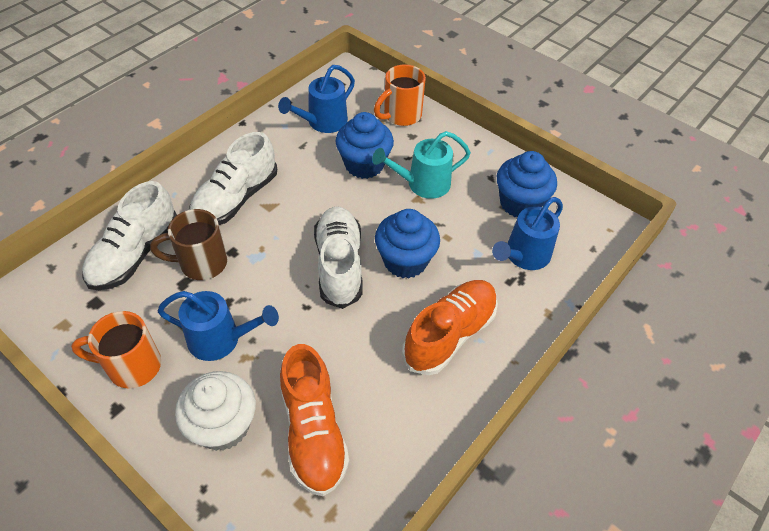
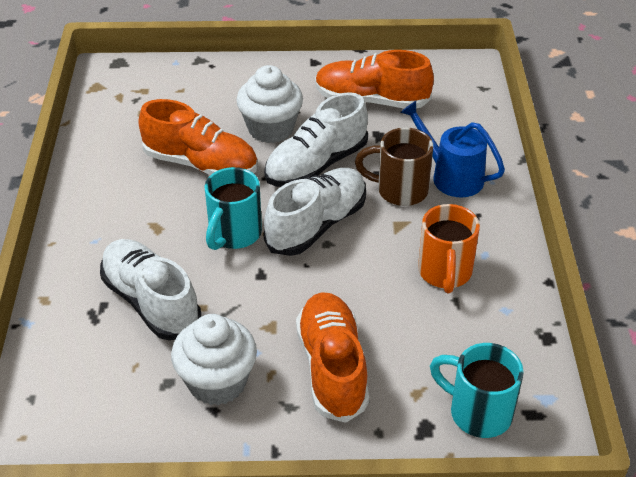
blue cupcake: 3 -> 0
blue watering can: 3 -> 1
orange mug: 2 -> 1
orange shoe: 2 -> 3
turquoise mug: 0 -> 2
turquoise watering can: 1 -> 0
white cupcake: 1 -> 2

